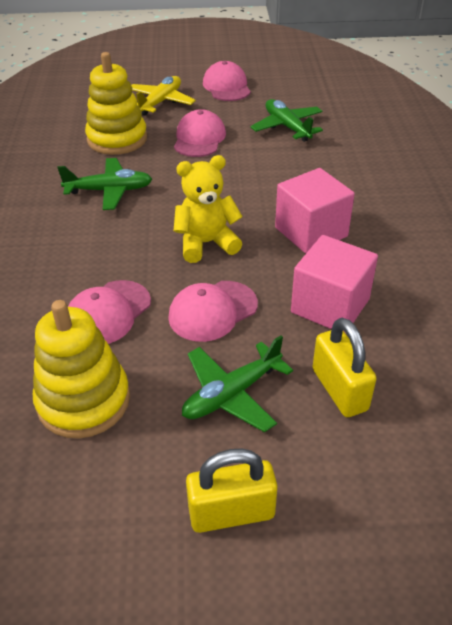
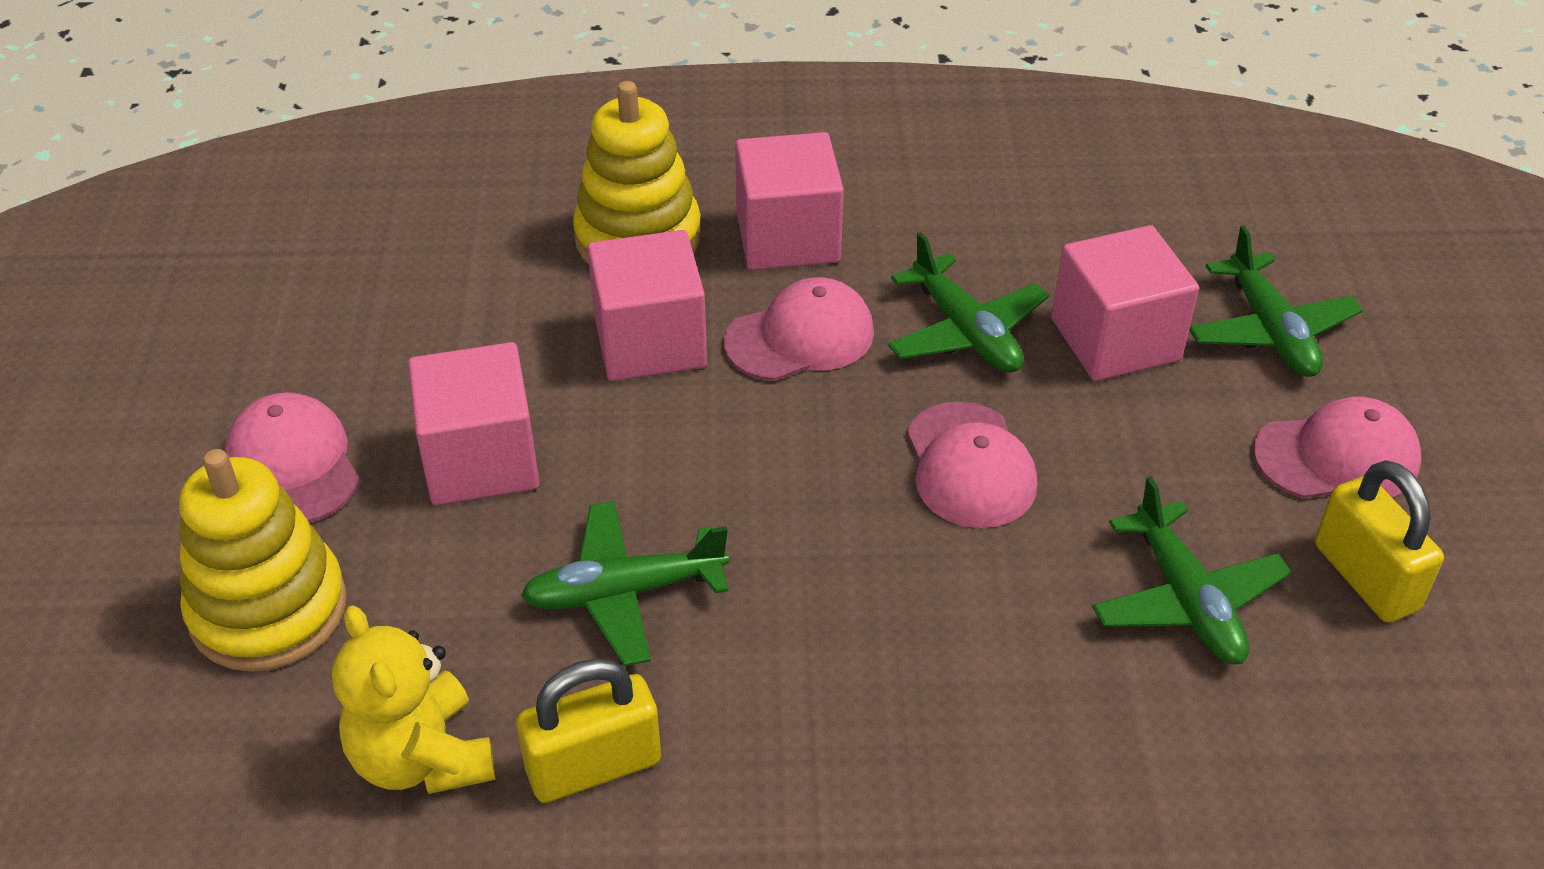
green plane: 3 -> 4
pink cube: 2 -> 4
yellow plane: 1 -> 0

